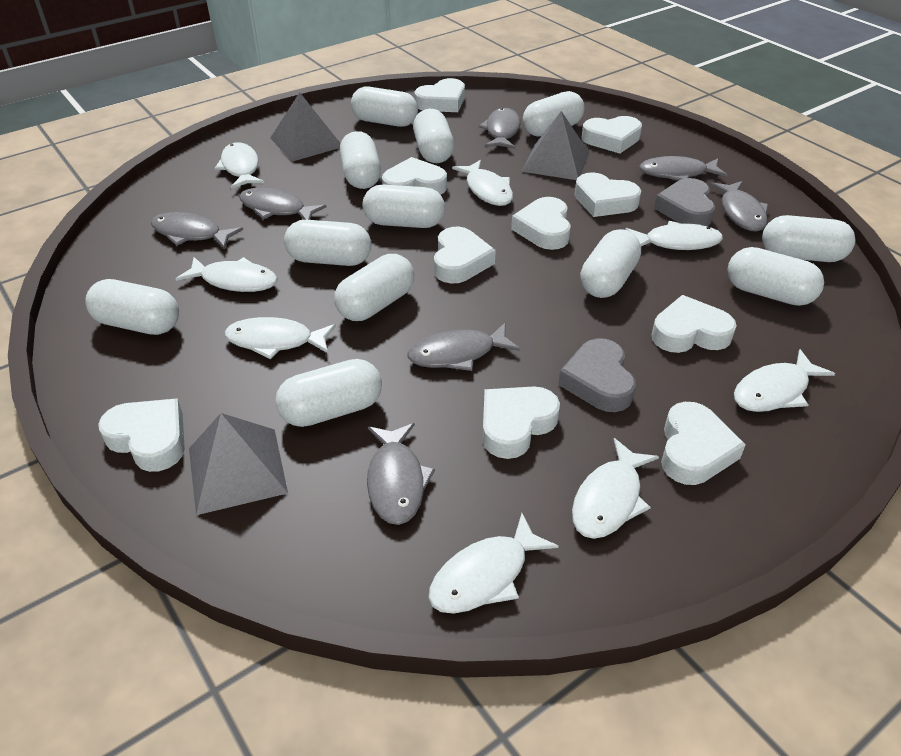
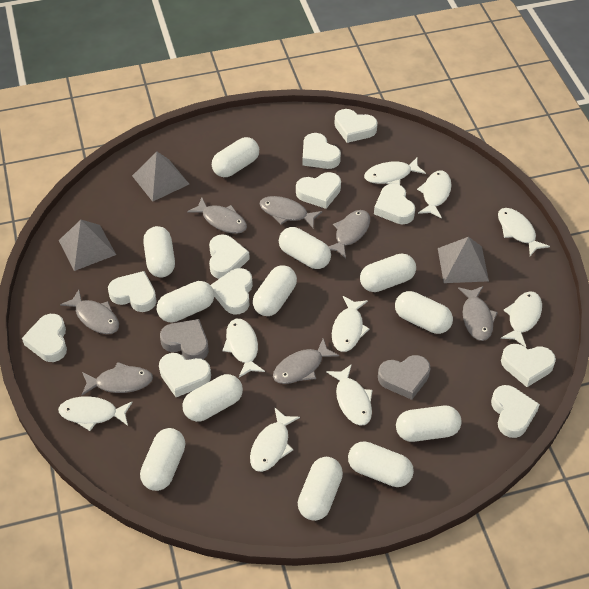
white fish: 8 -> 9
white heart: 10 -> 11

